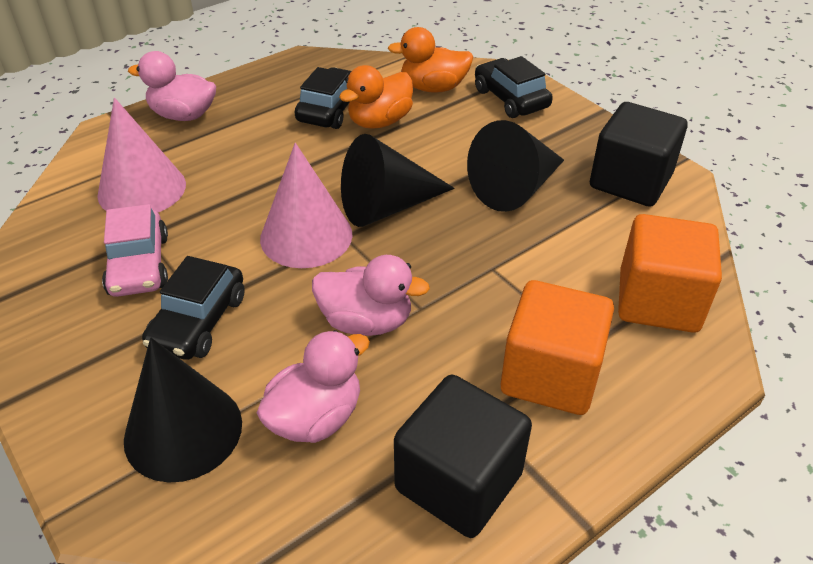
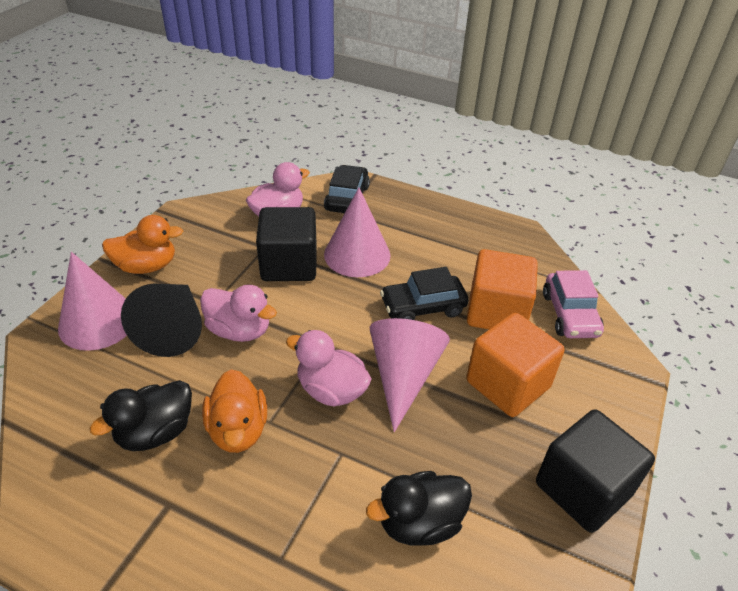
black car: 3 -> 2
black cone: 3 -> 1
black duck: 0 -> 2
pink cone: 2 -> 3

